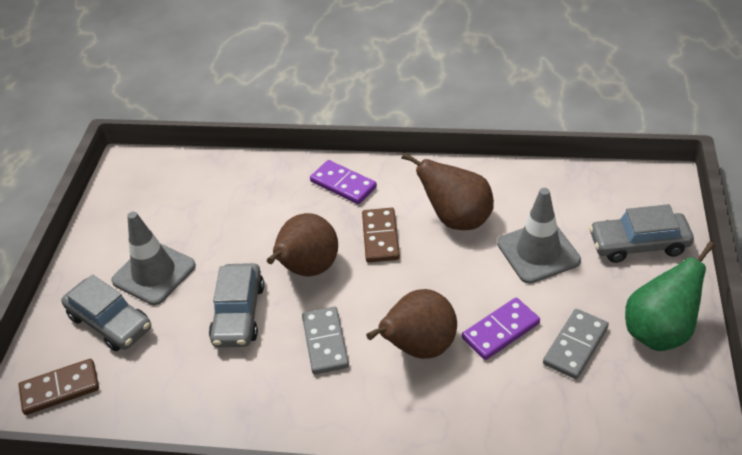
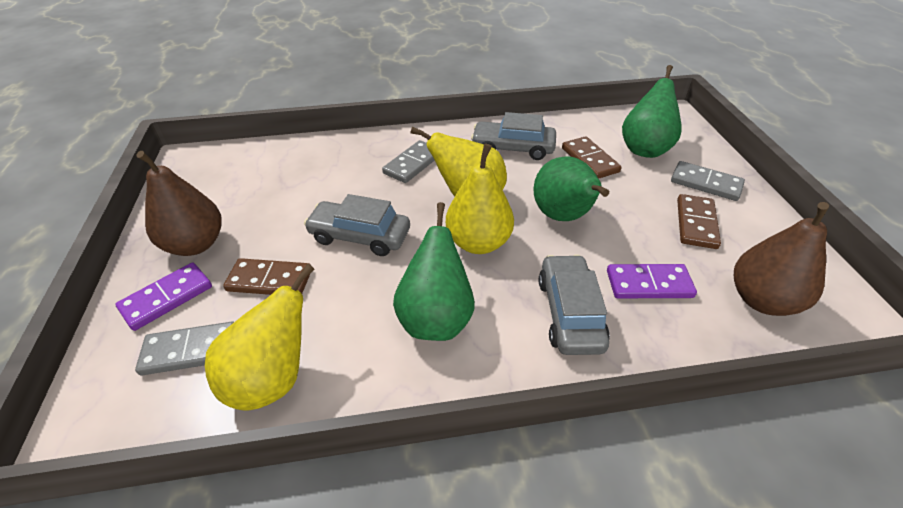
brown domino: 2 -> 3
brown pear: 3 -> 2
green pear: 1 -> 3
grey domino: 2 -> 3
grey traffic cone: 2 -> 0
yellow pear: 0 -> 3

